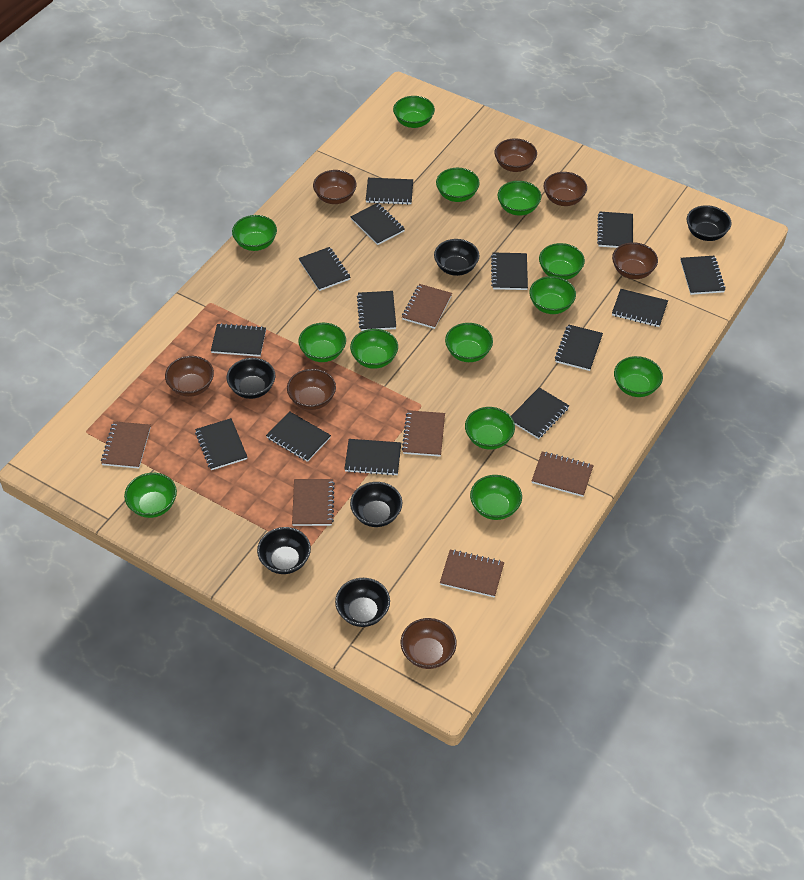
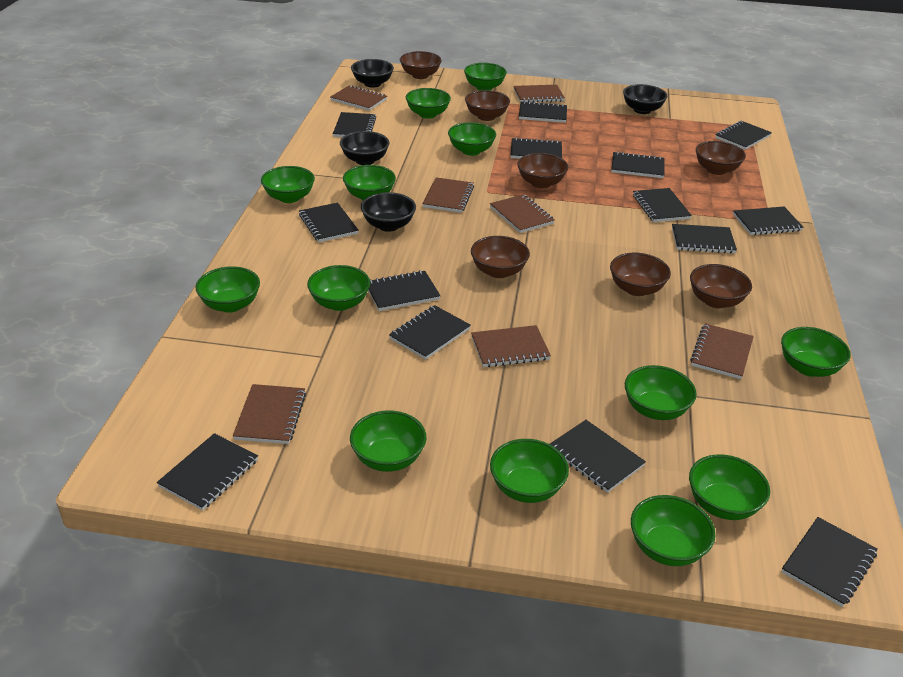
black bowl: 6 -> 4
brown notebook: 6 -> 7

